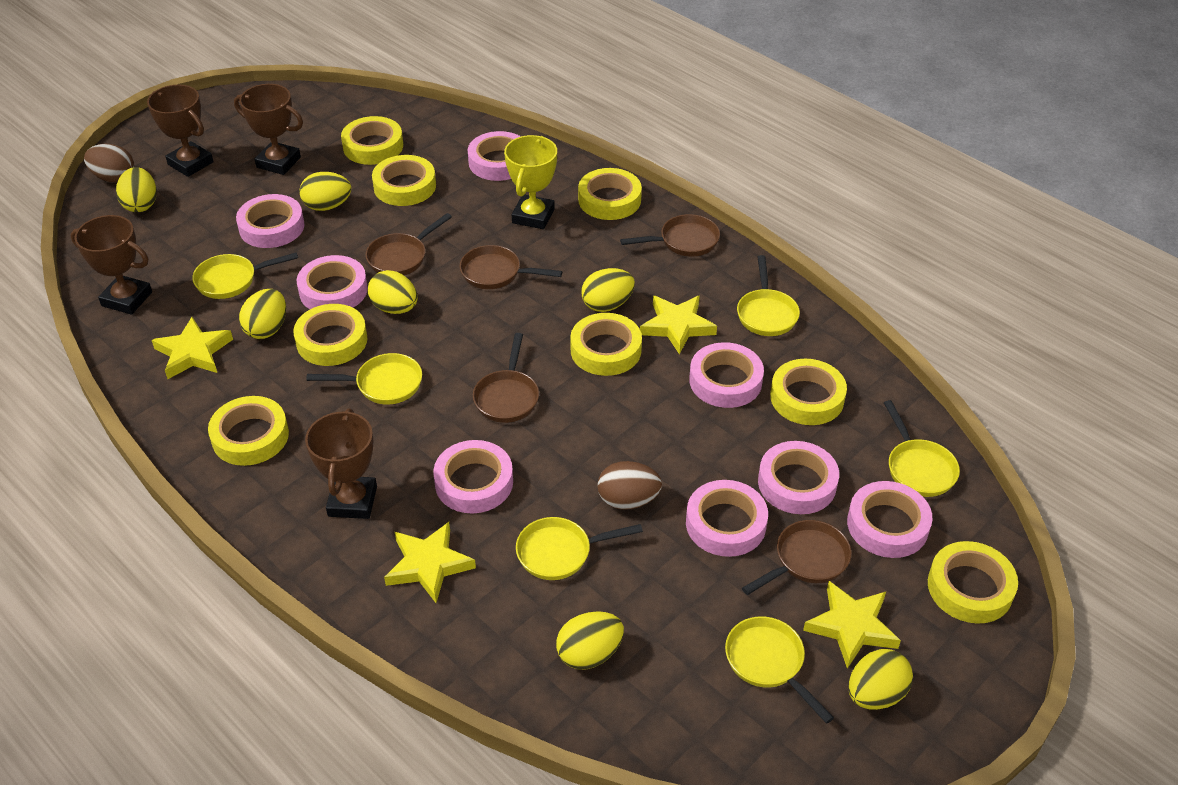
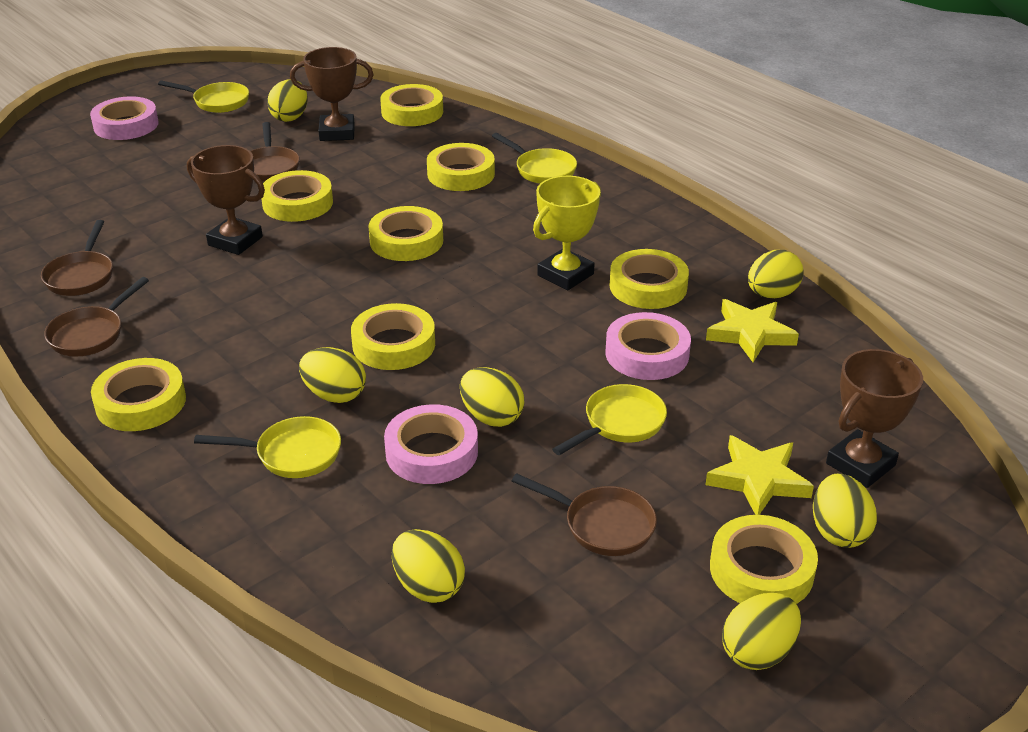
brown egg: 2 -> 0
brown pan: 5 -> 4
brown trophy: 4 -> 3
pink tape: 8 -> 3
yellow pan: 6 -> 4
yellow star: 4 -> 2

